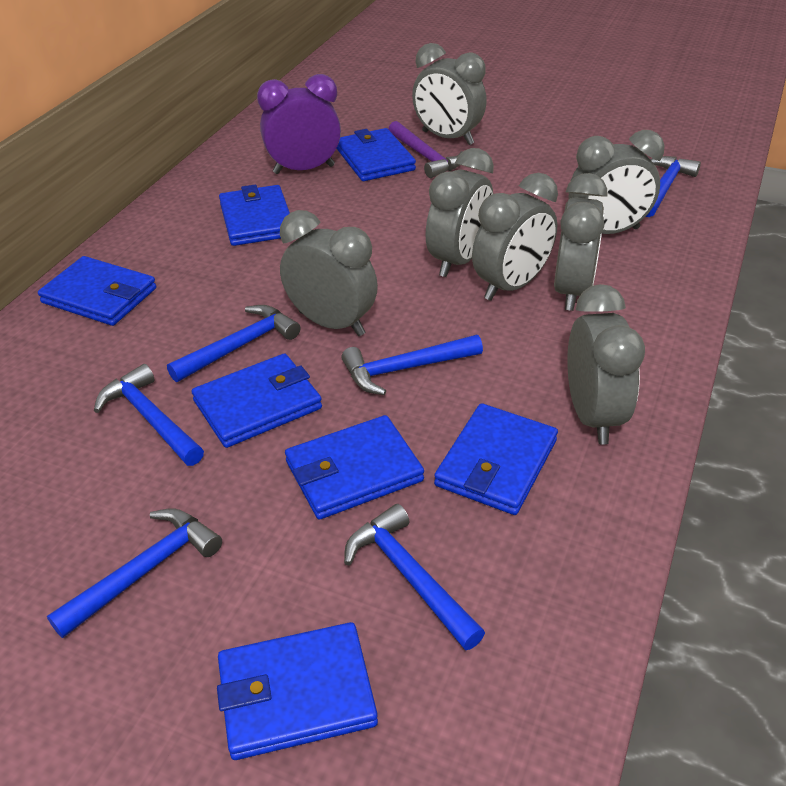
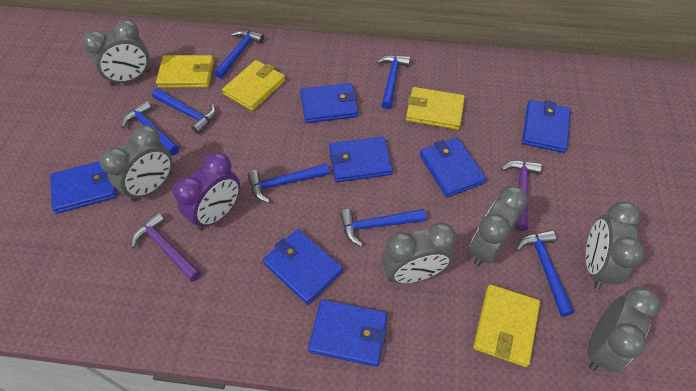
blue hammer: 6 -> 7
grey clock: 7 -> 6
purple hammer: 1 -> 2
yellow wallet: 0 -> 4

